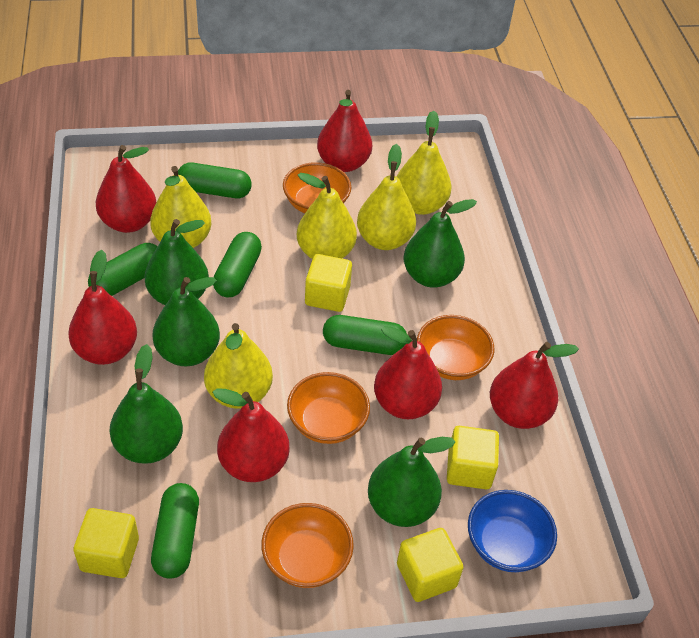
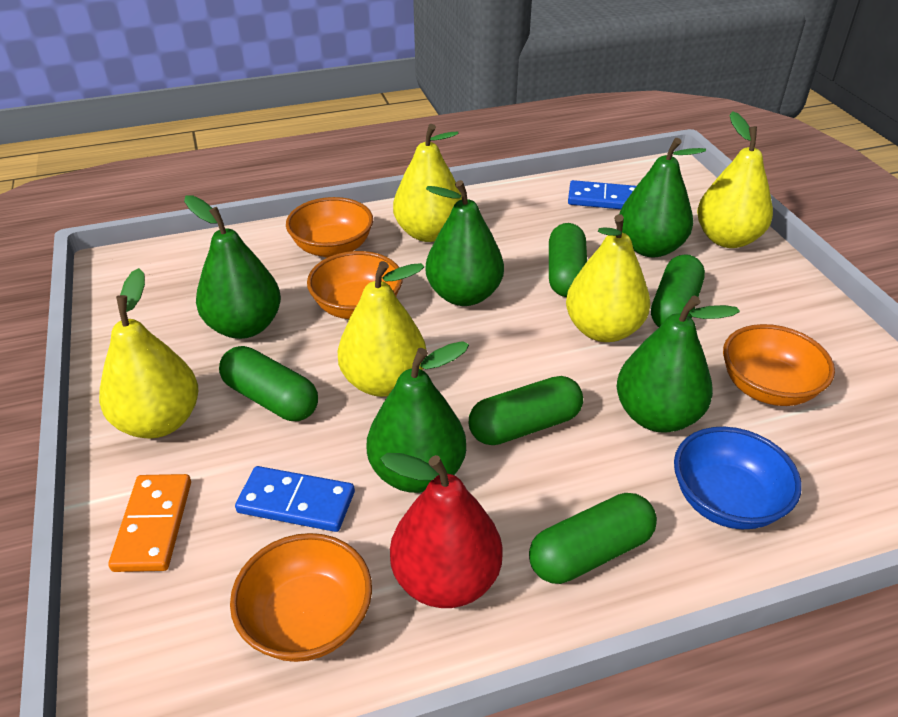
blue domino: 0 -> 2
orange domino: 0 -> 1
red pear: 6 -> 1
yellow cube: 4 -> 0

